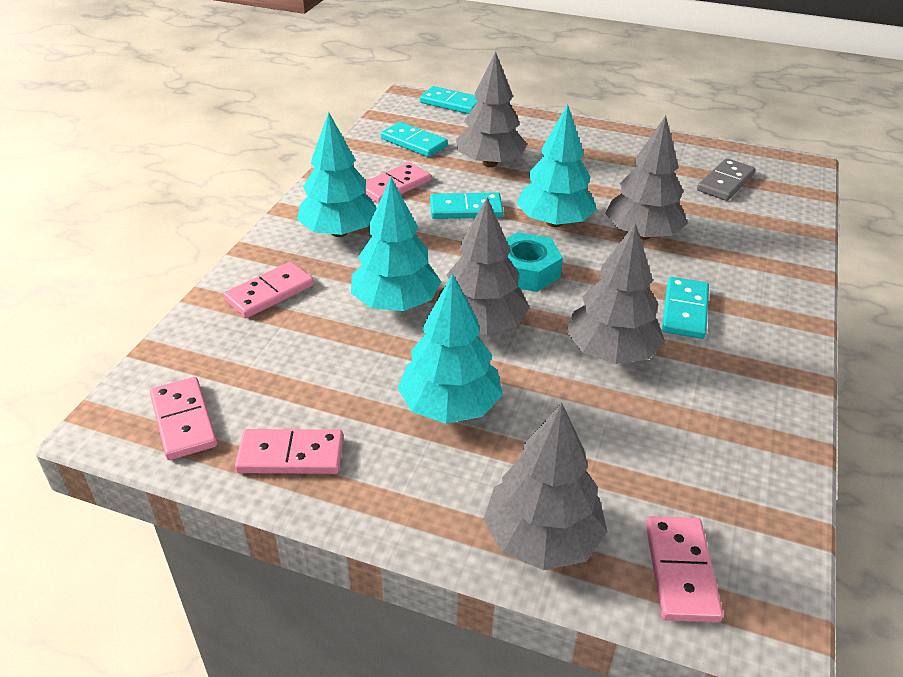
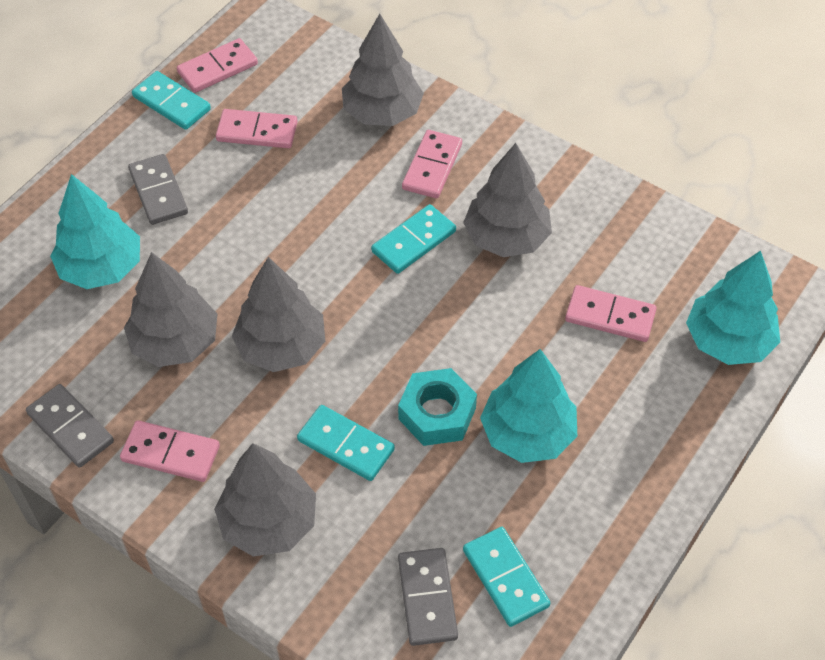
grey domino: 1 -> 3
turquoise tree: 4 -> 3

